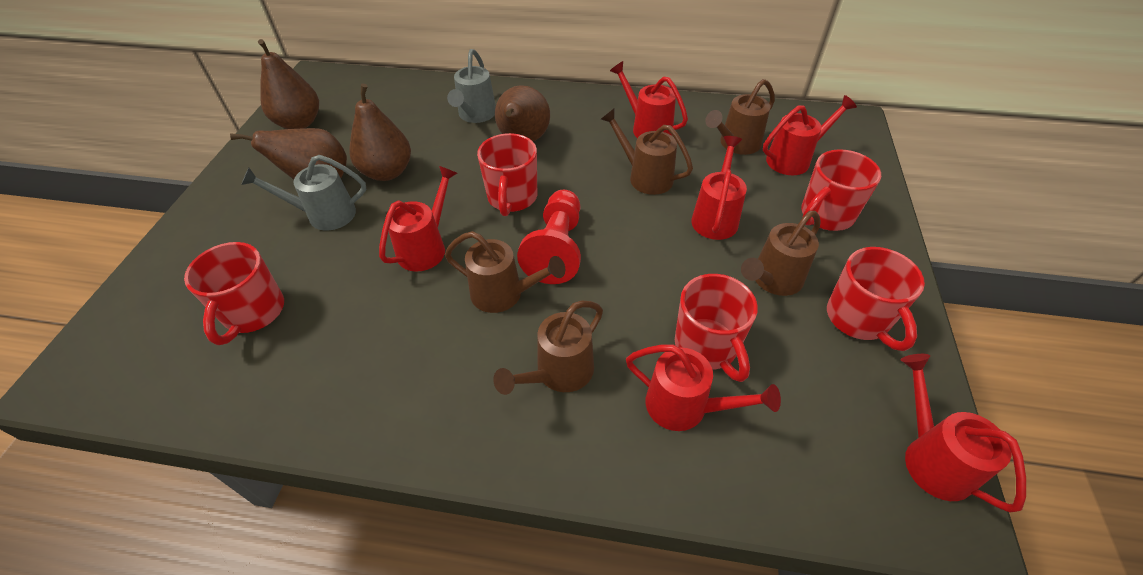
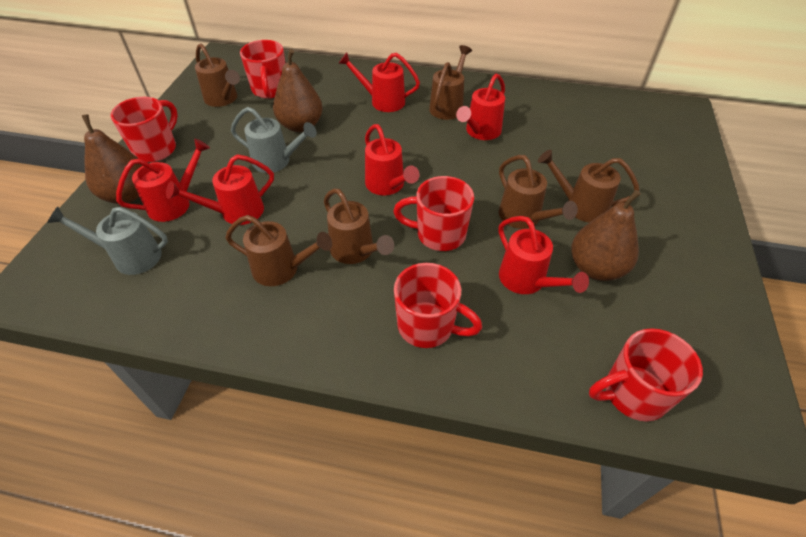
brown pear: 4 -> 3
brown watering can: 5 -> 6
red pawn: 1 -> 0

